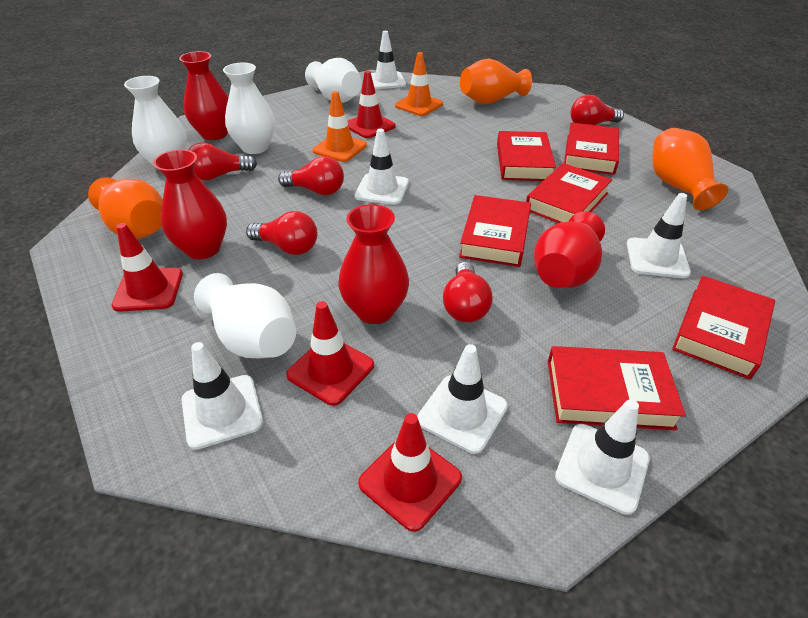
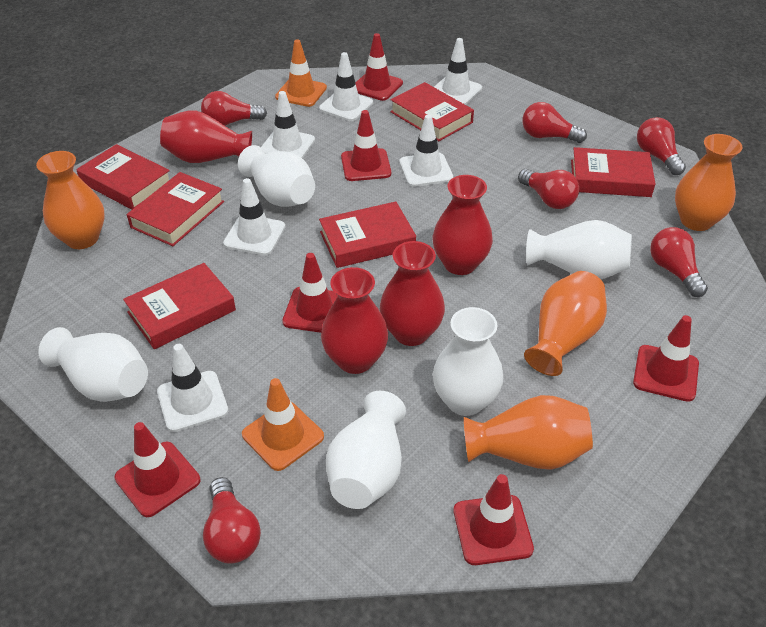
orange vase: 3 -> 4
red light bulb: 5 -> 6
red traffic cone: 4 -> 6
white vase: 4 -> 5

